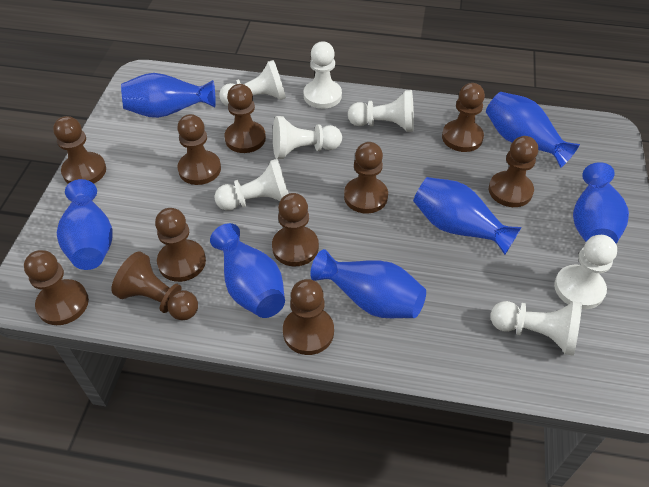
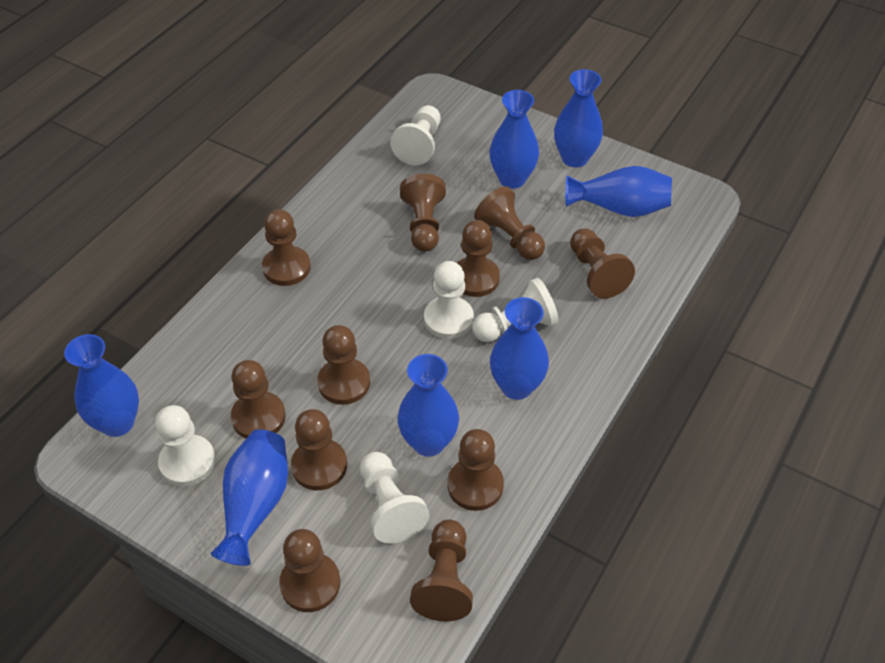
white pawn: 7 -> 5

